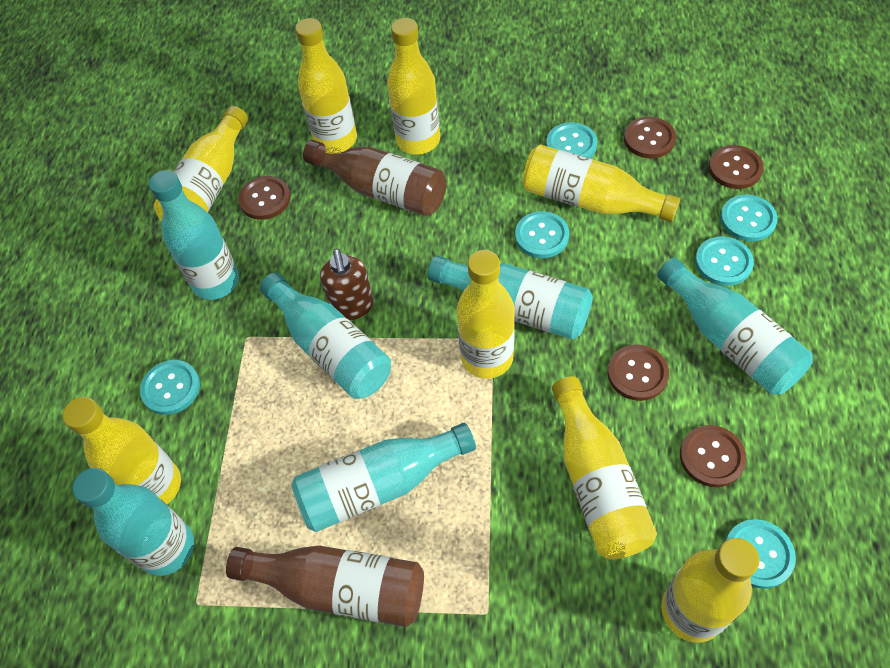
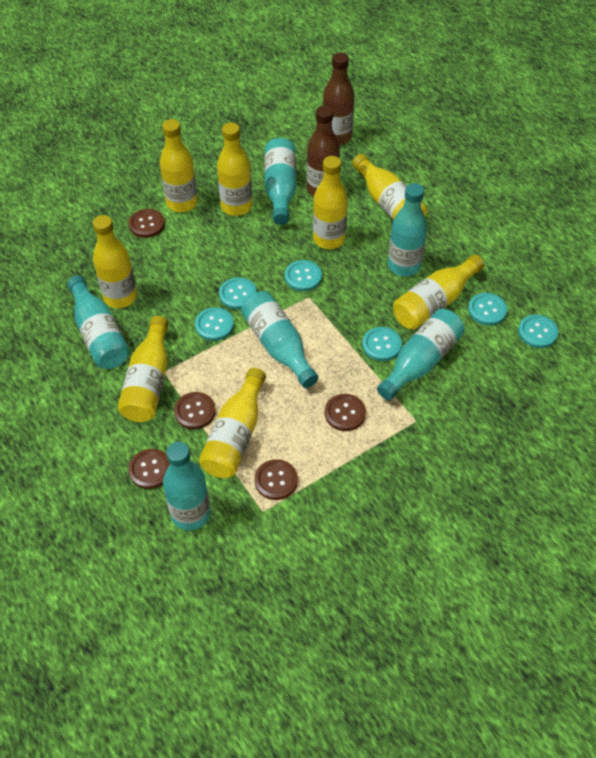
brown soap dispenser: 1 -> 0

